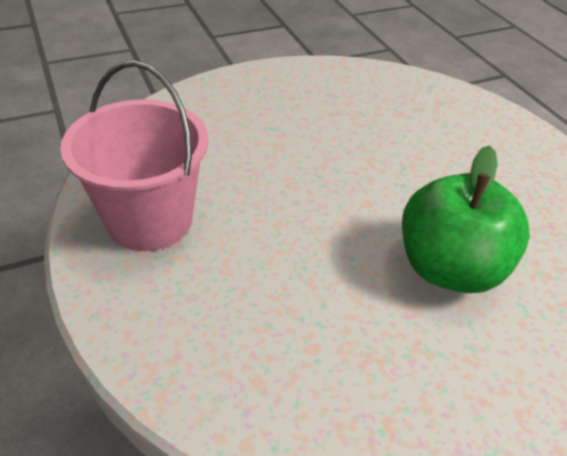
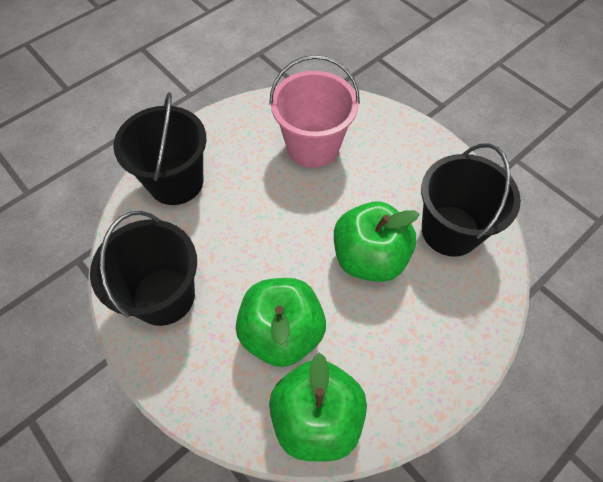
black bucket: 0 -> 3
green apple: 1 -> 3

